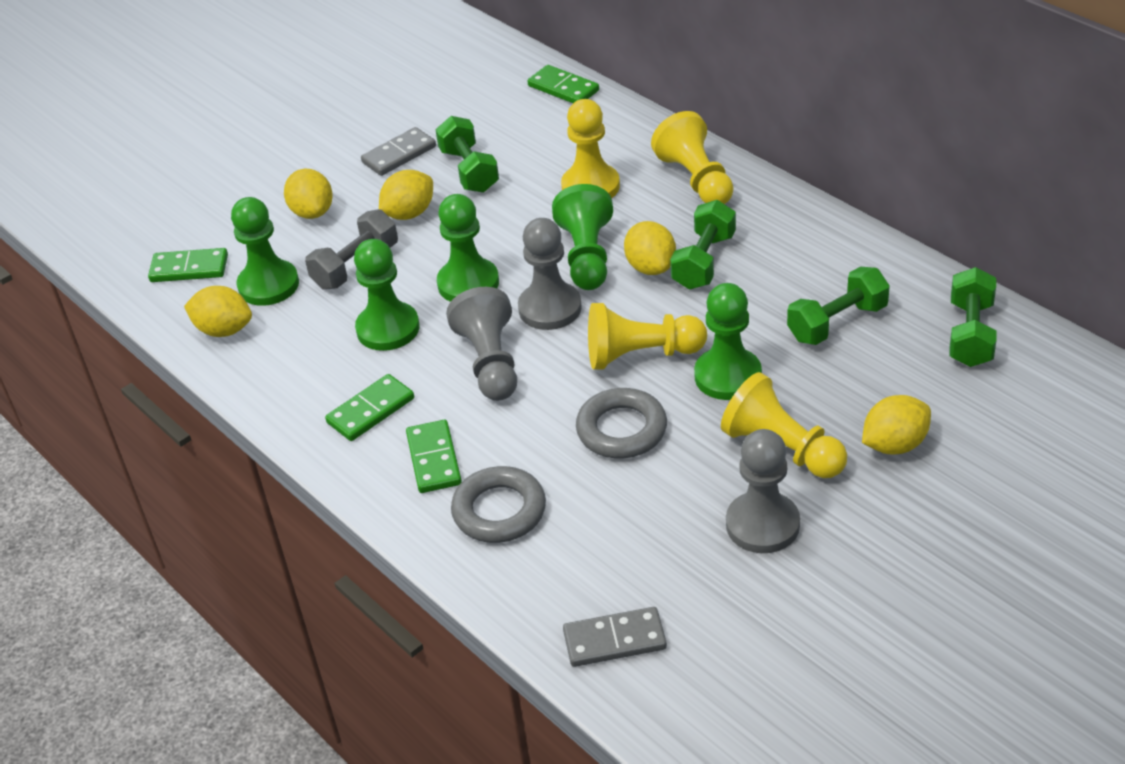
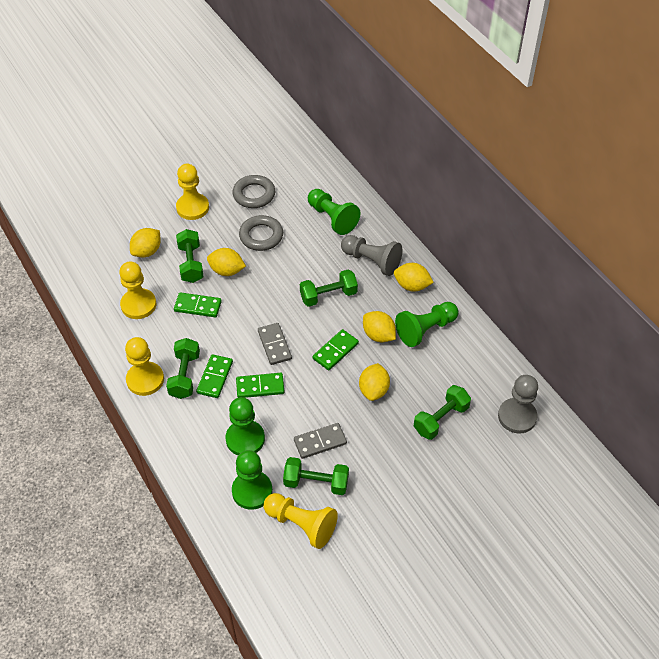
green dumbbell: 4 -> 5
green pawn: 5 -> 4
grey dumbbell: 1 -> 0
grey pawn: 3 -> 2

